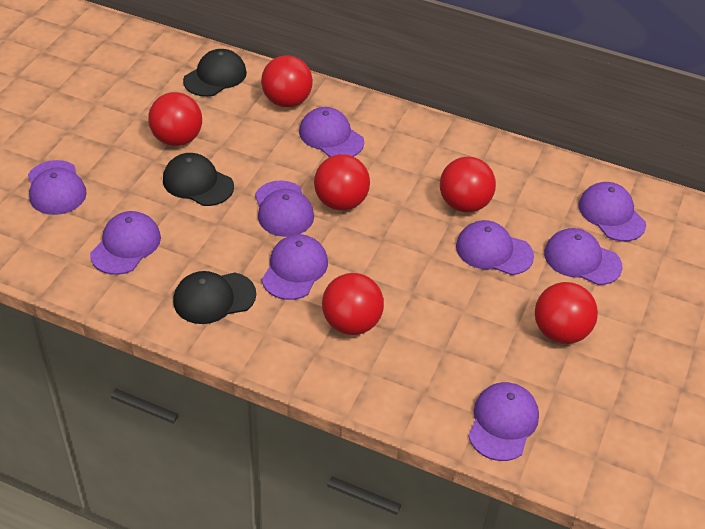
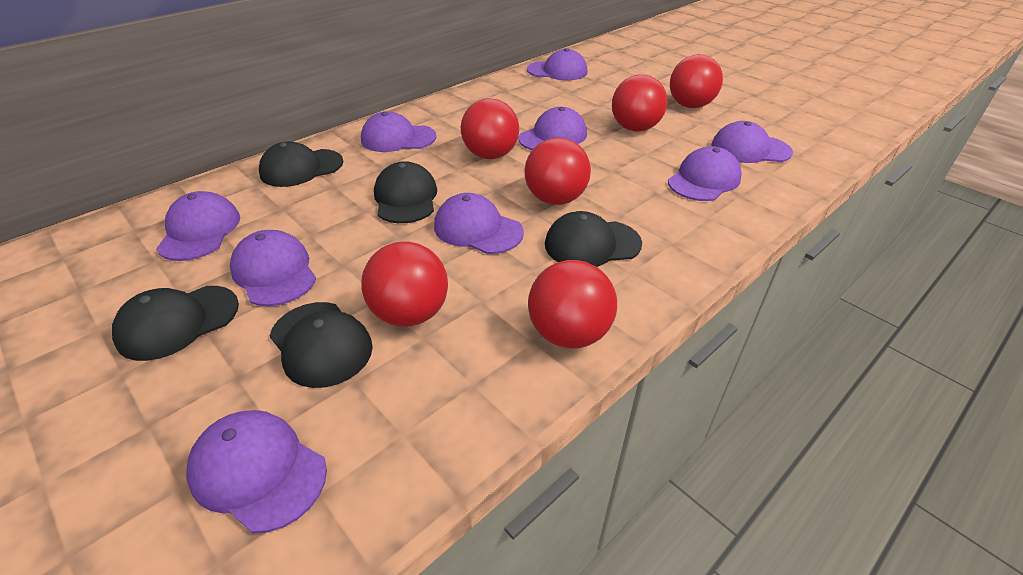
black cap: 3 -> 5

